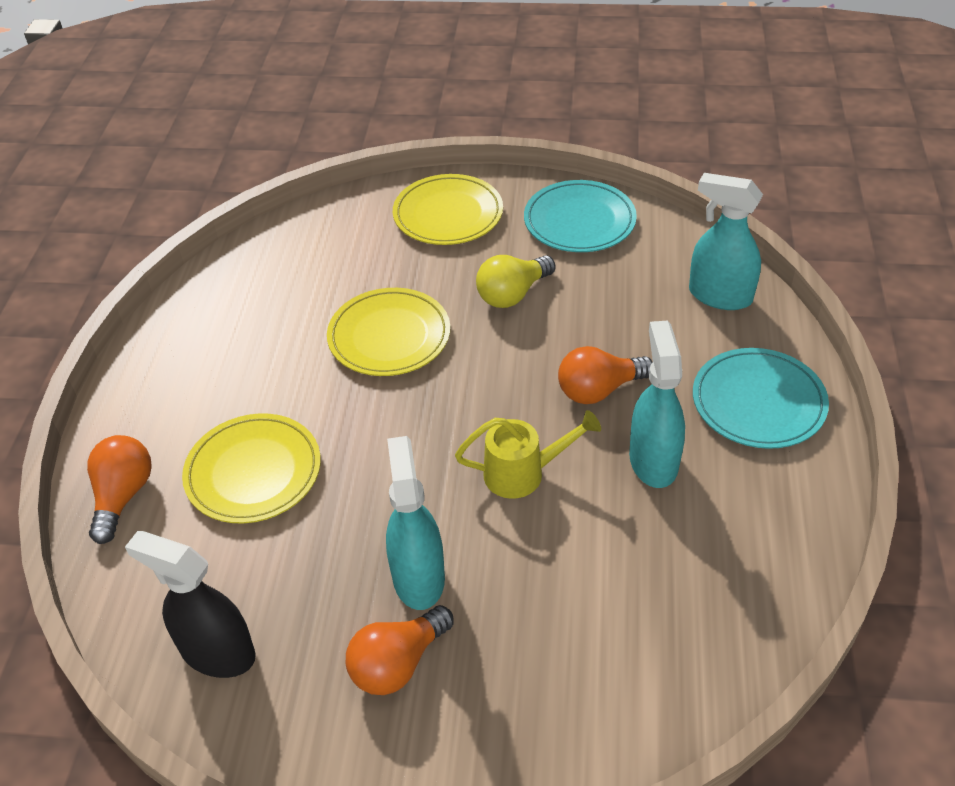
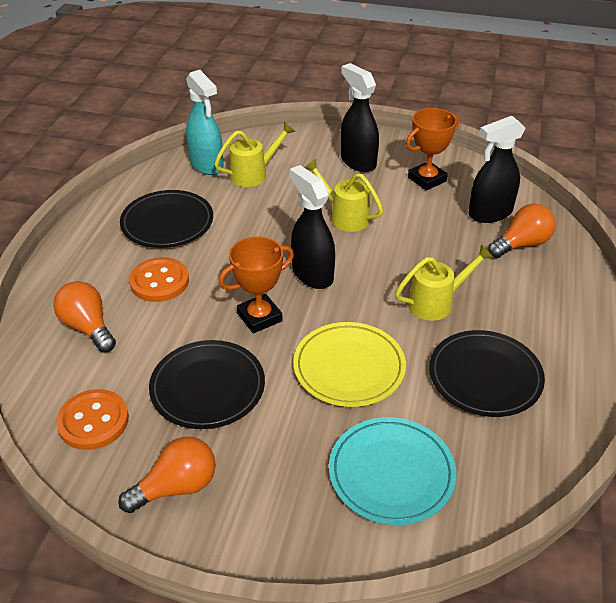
black plate: 0 -> 3
black spray bottle: 1 -> 3
orange button: 0 -> 2
orange trophy: 0 -> 2
turquoise plate: 2 -> 1
turquoise spray bottle: 3 -> 1
yellow light bulb: 1 -> 0
yellow plate: 3 -> 1
yellow watering can: 1 -> 3

